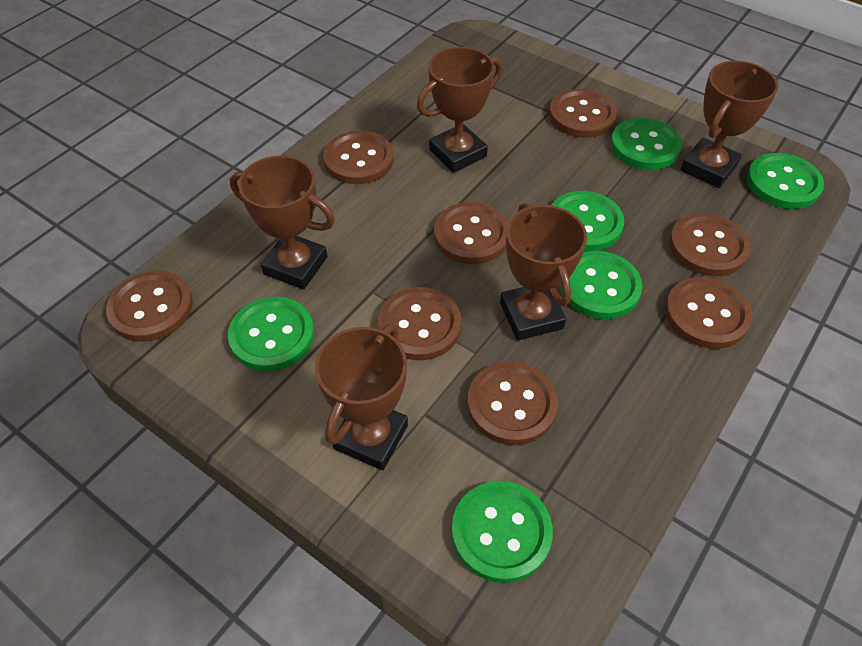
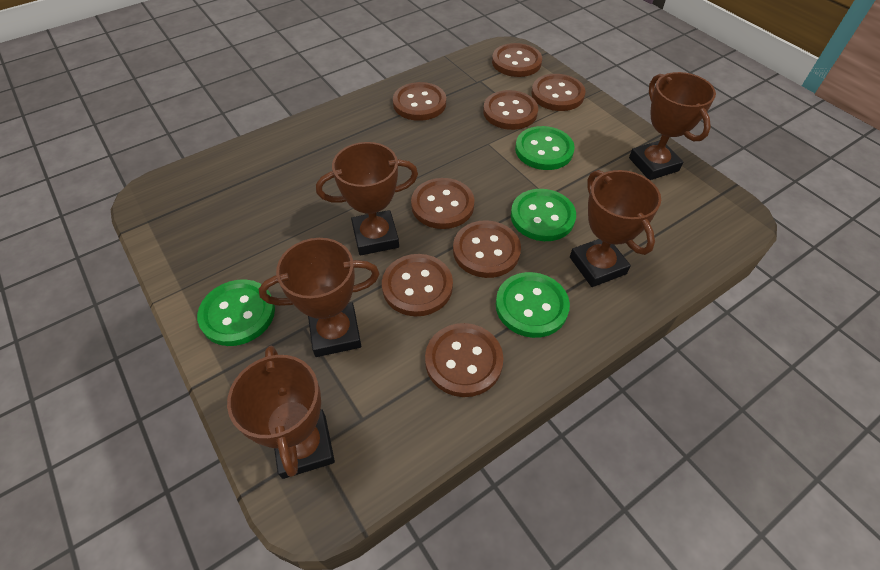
green button: 6 -> 4

